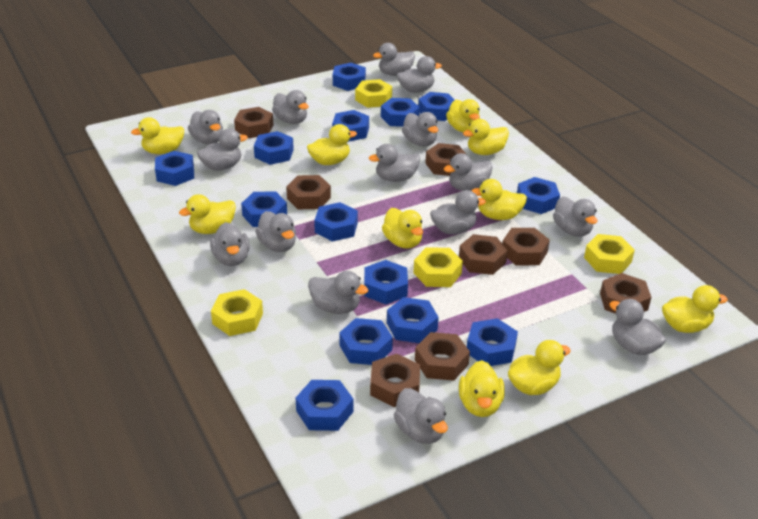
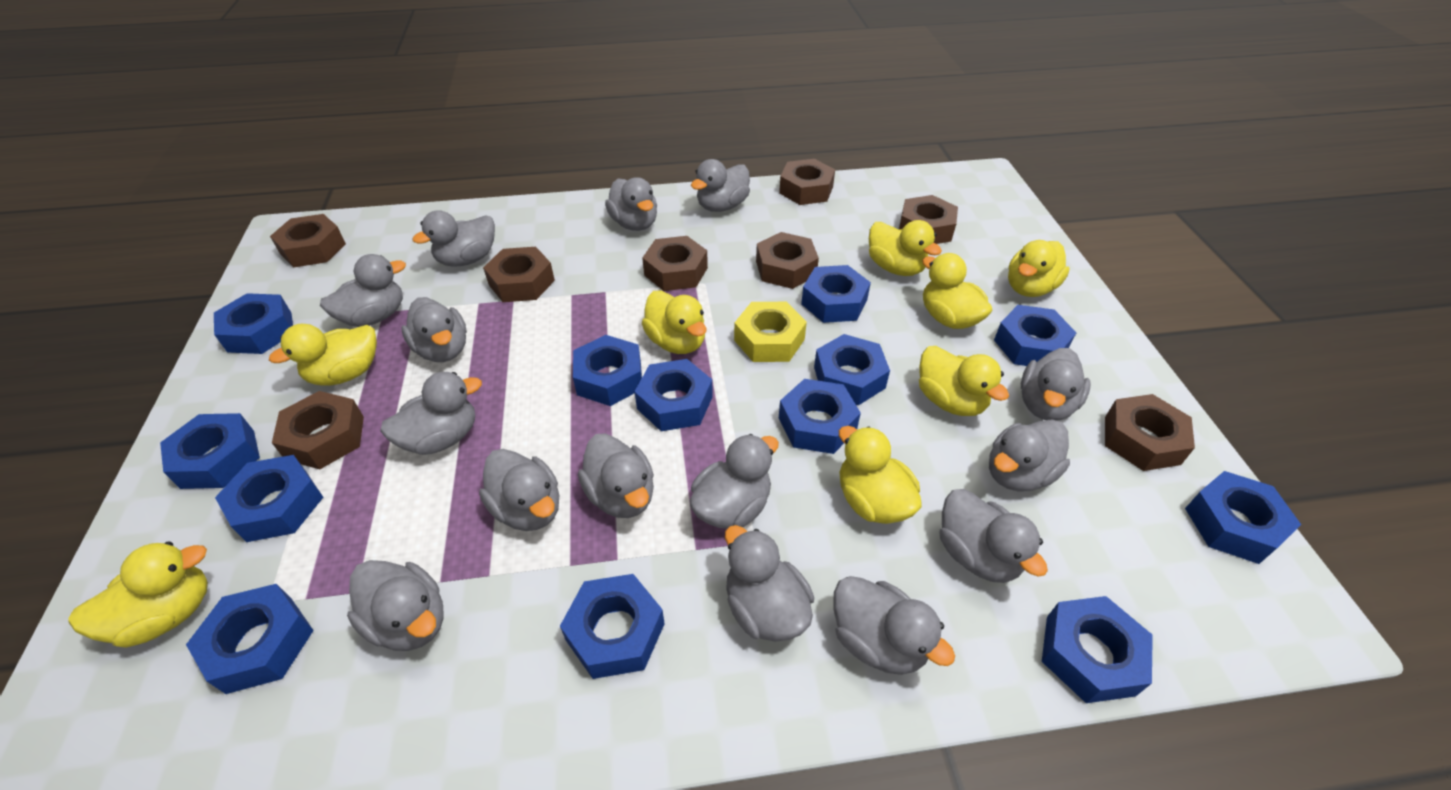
blue nut: 14 -> 13
yellow duck: 10 -> 8
yellow nut: 4 -> 1

